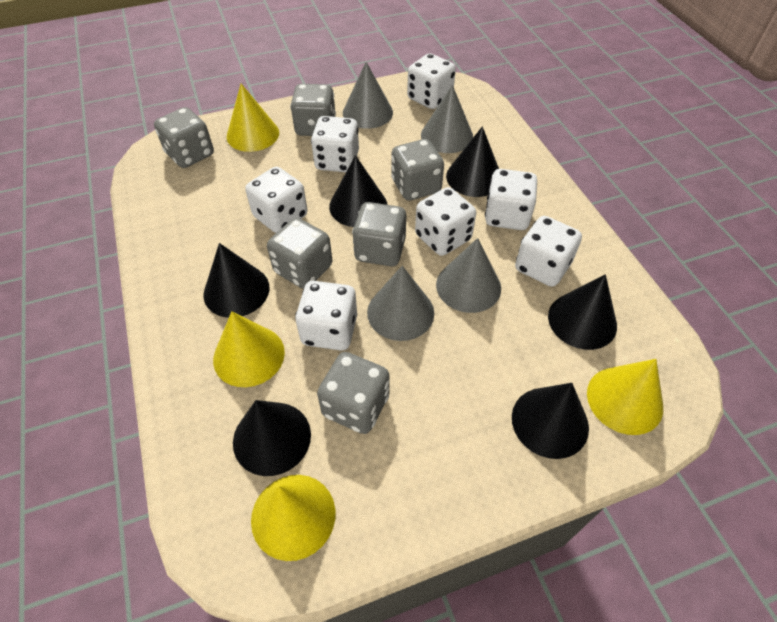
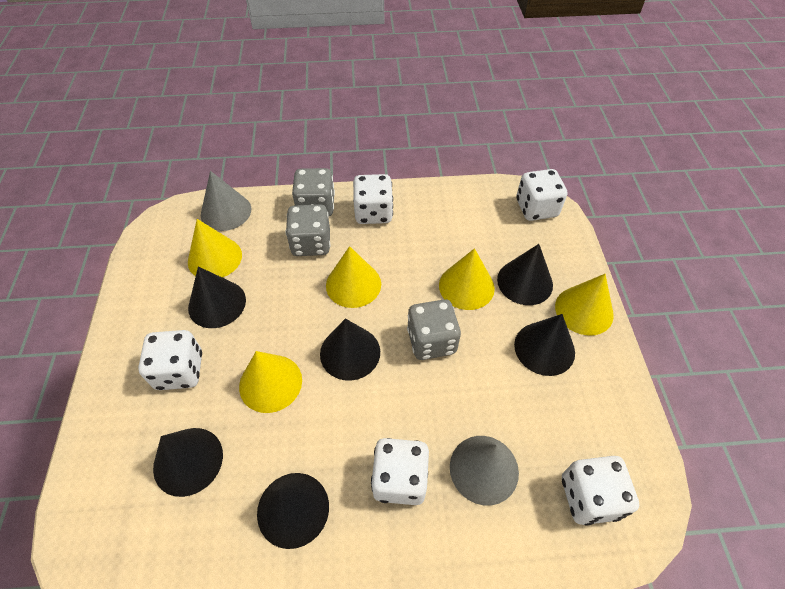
grey cone: 4 -> 2
grey dice: 6 -> 3
white dice: 7 -> 5
yellow cone: 4 -> 5

